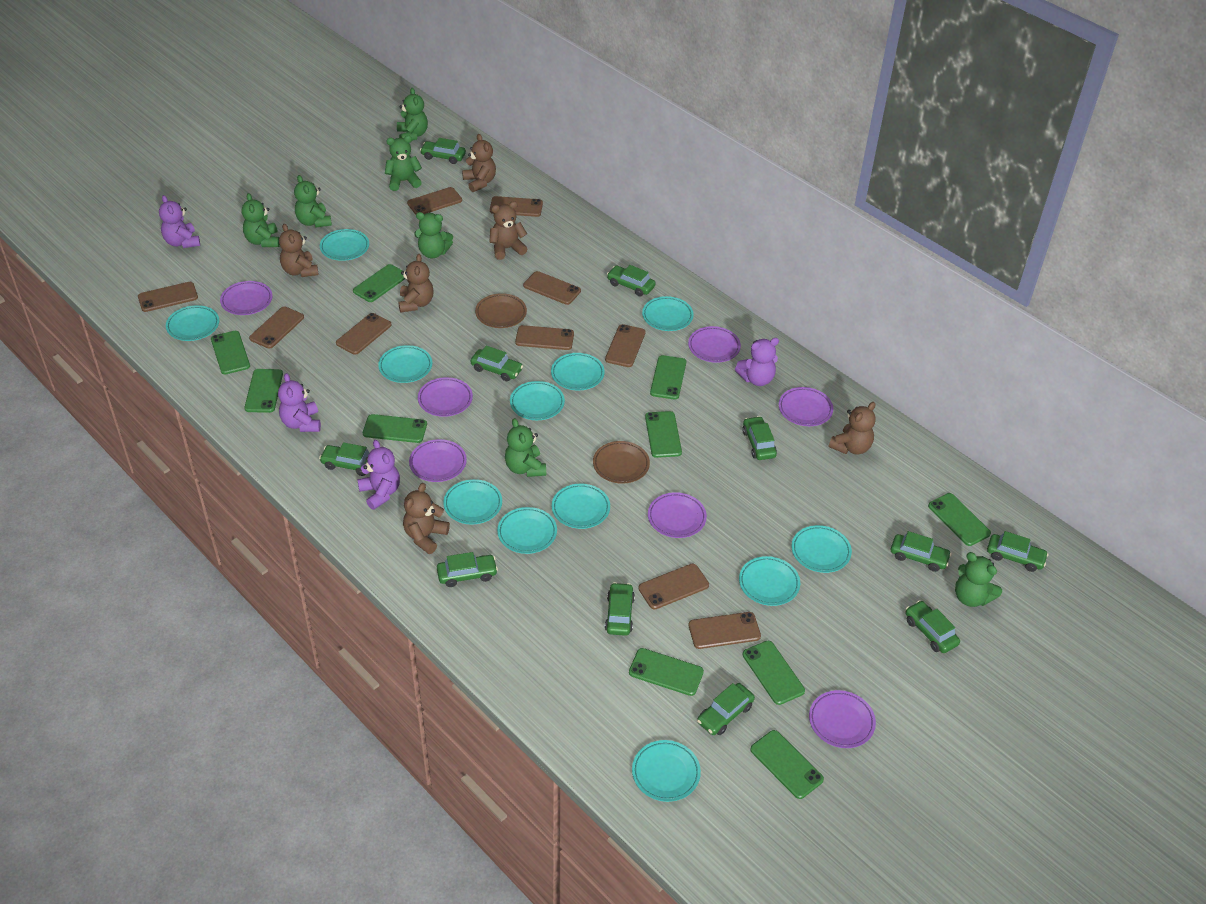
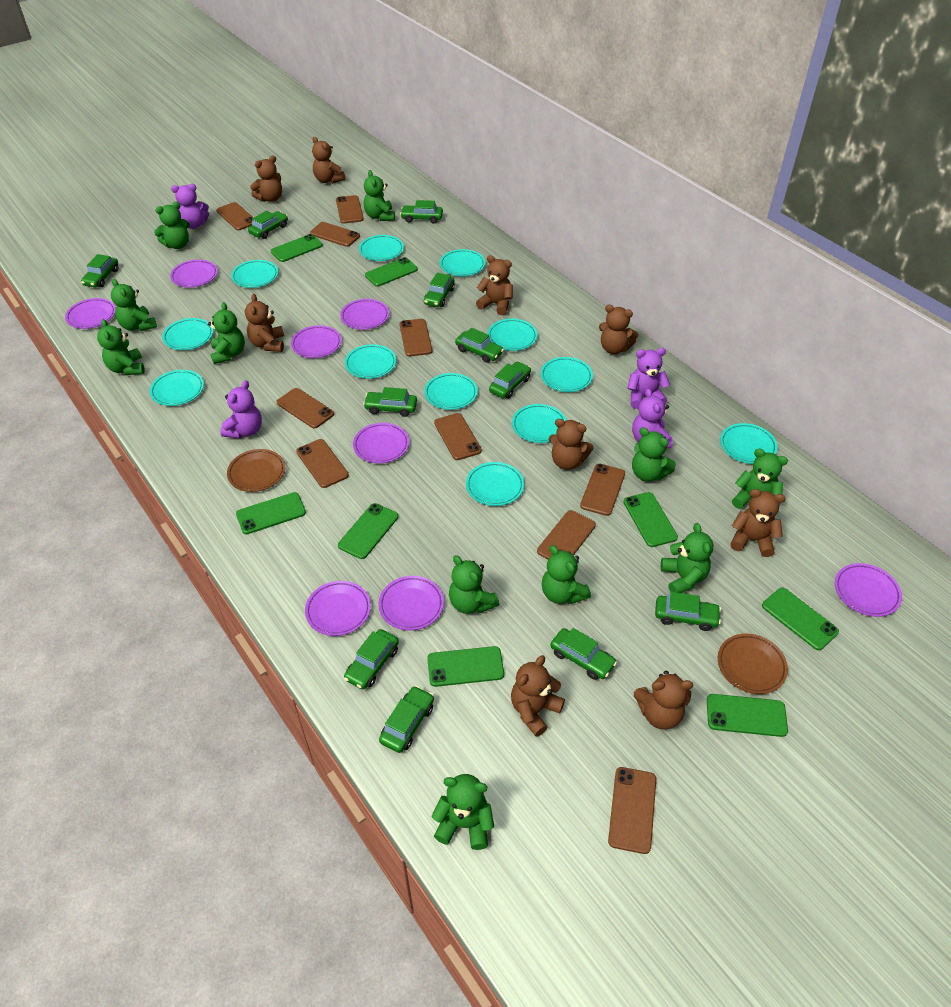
brown teddy bear: 6 -> 9
green phone: 10 -> 8
green teddy bear: 7 -> 11
purple plate: 7 -> 8

